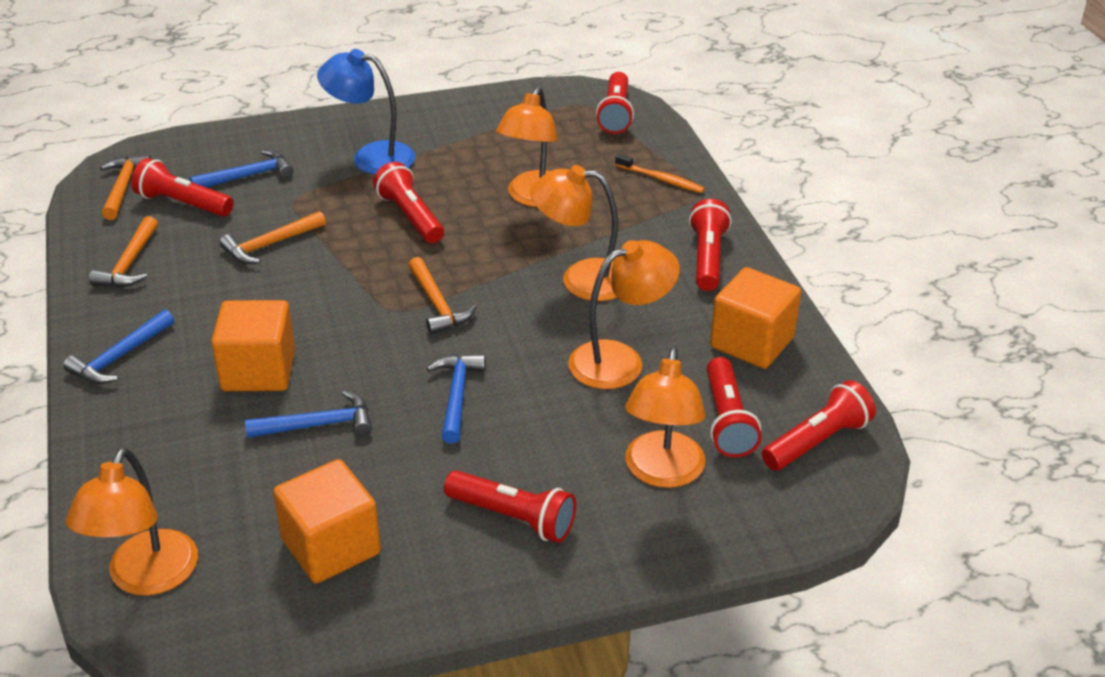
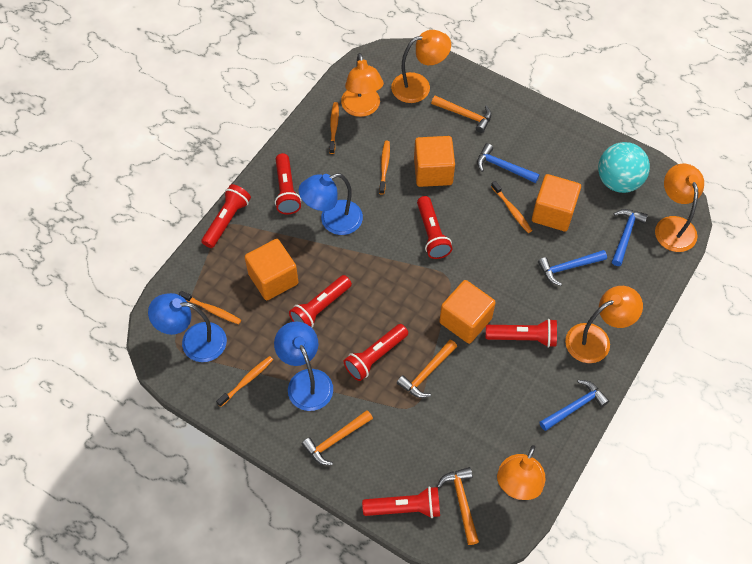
blue lamp: 1 -> 3
orange cube: 3 -> 4
orange toothbrush: 1 -> 5
turquoise ball: 0 -> 1

